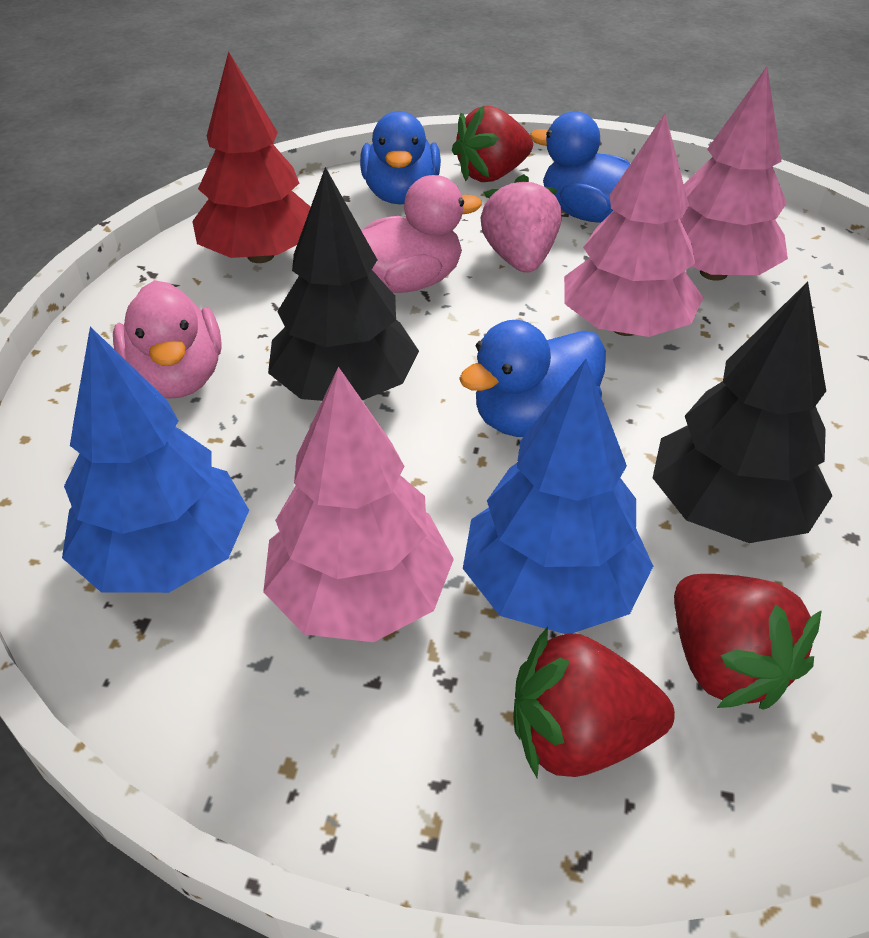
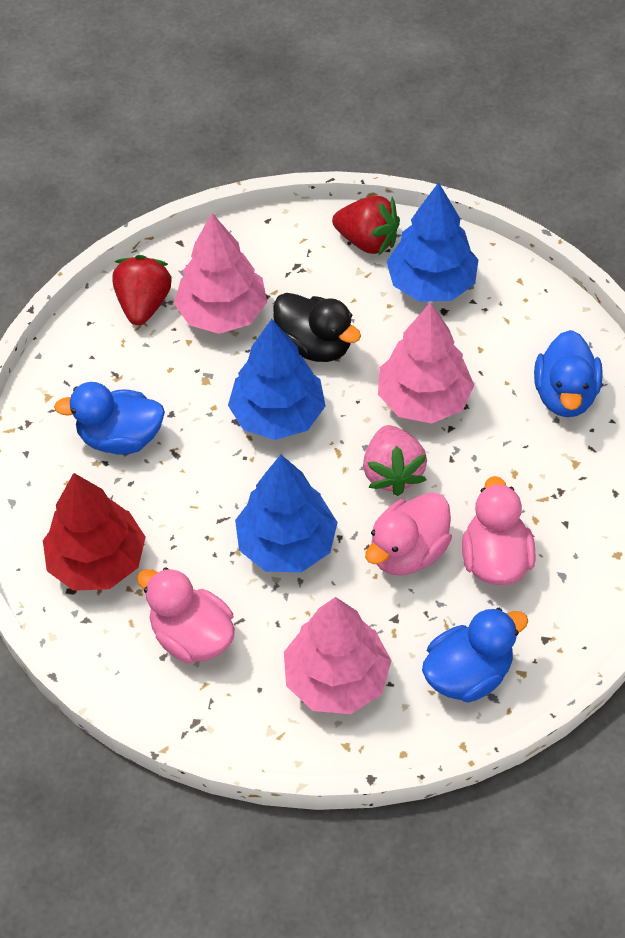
black duck: 0 -> 1
black tree: 2 -> 0
blue tree: 2 -> 3
pink duck: 2 -> 3
red strawberry: 3 -> 2

